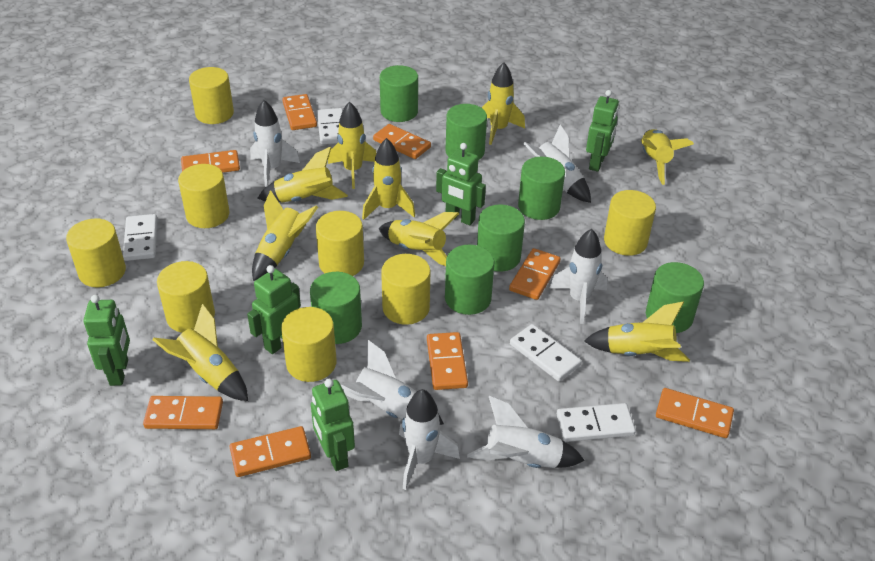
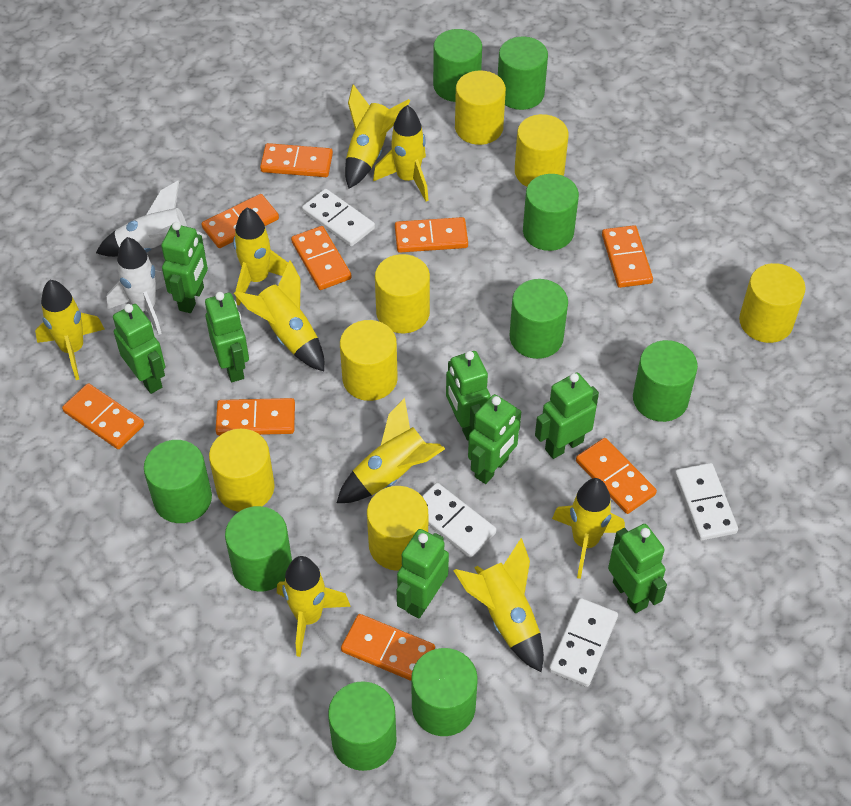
green cylinder: 7 -> 9
green robot: 5 -> 8
orange domino: 8 -> 9
white rocket: 6 -> 2
yellow cylinder: 8 -> 7

